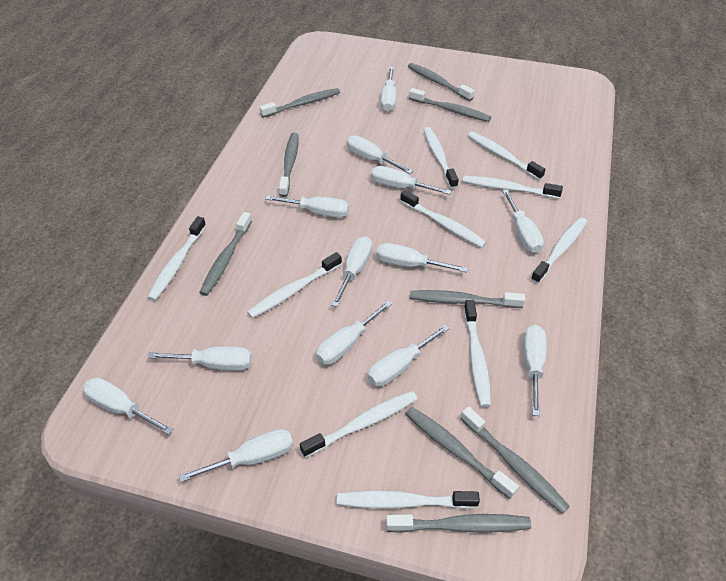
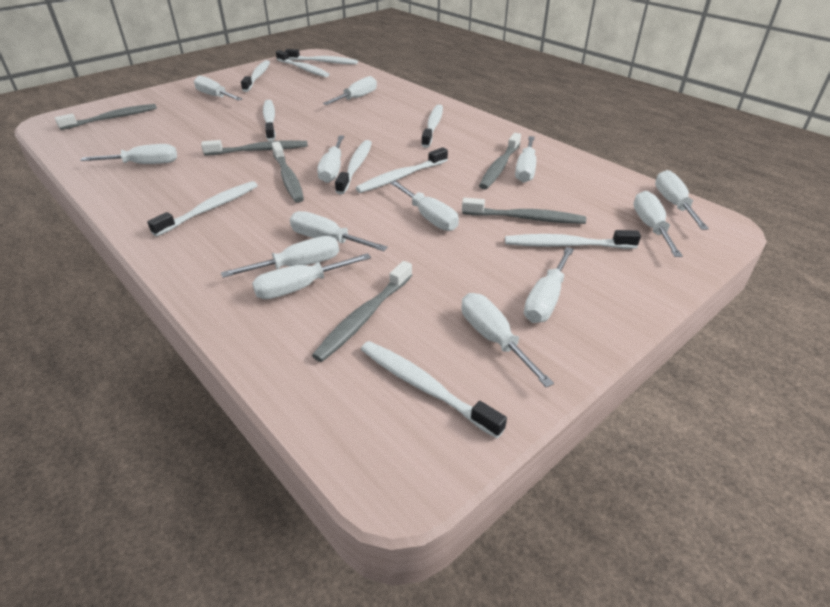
grey toothbrush: 9 -> 6

